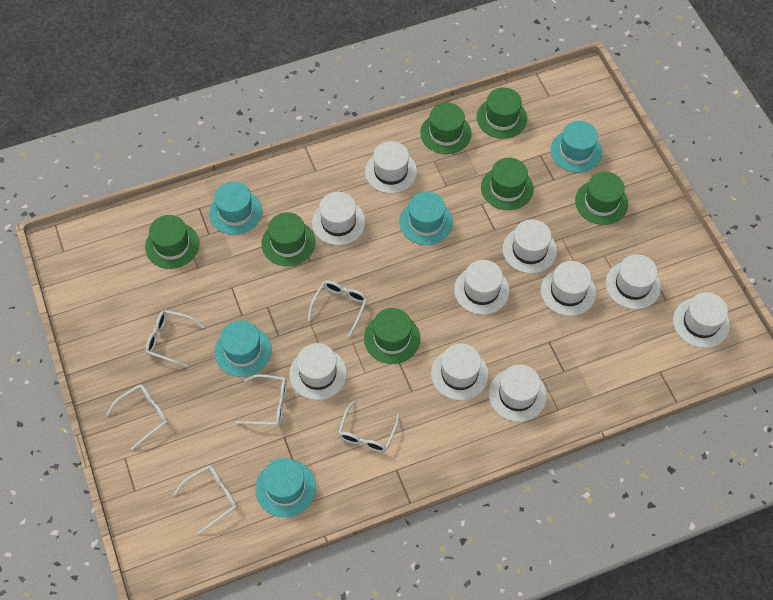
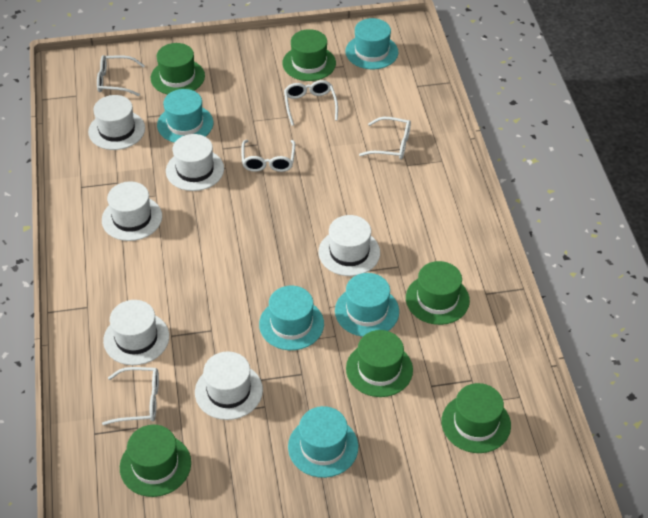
green hat: 7 -> 6
white glasses: 6 -> 5
white hat: 10 -> 6

